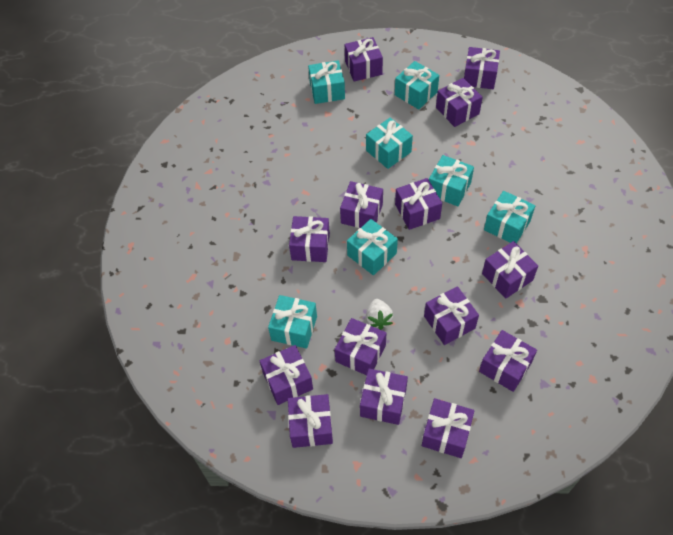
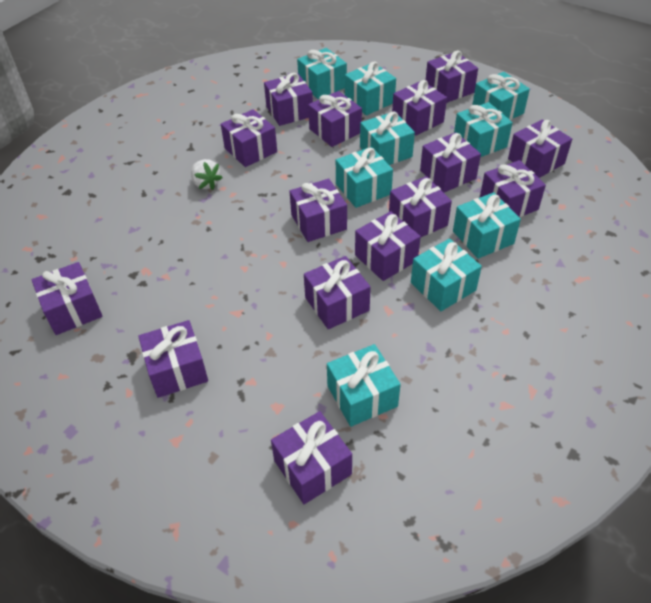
purple gift: 14 -> 15
turquoise gift: 7 -> 9

